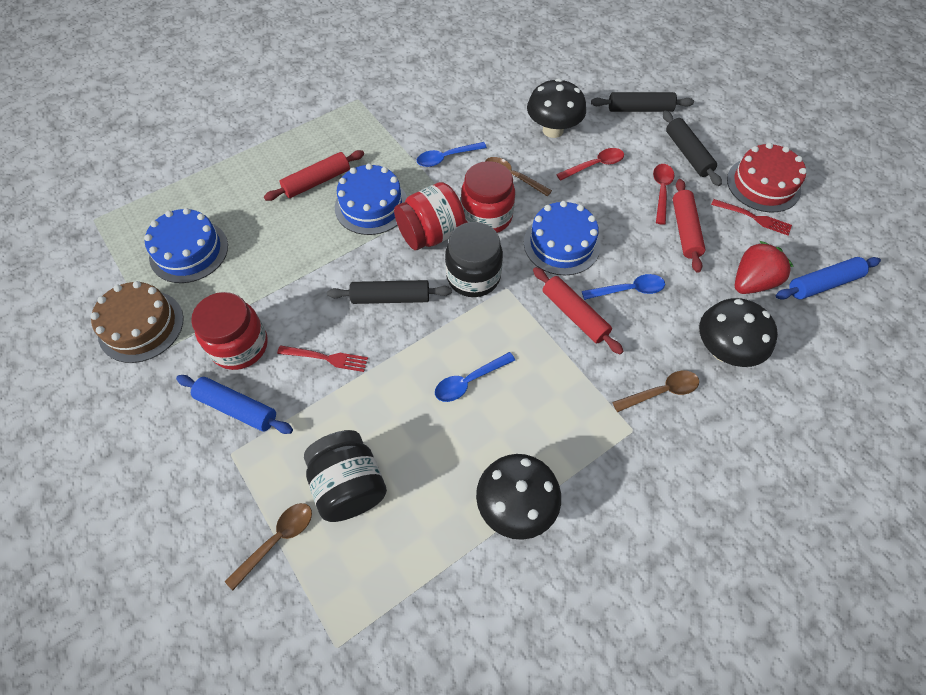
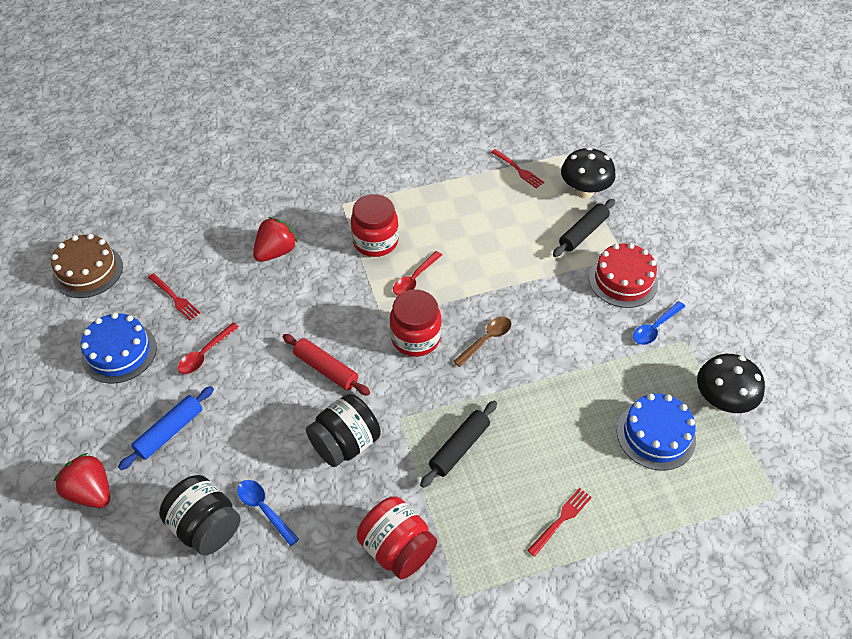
black mushroom: 3 -> 2
black rolling pin: 3 -> 2
blue cake: 3 -> 2
blue rolling pin: 2 -> 1
blue spoon: 3 -> 2
brown spoon: 3 -> 1
red fork: 2 -> 3
red rolling pin: 3 -> 1
red strawberry: 1 -> 2

